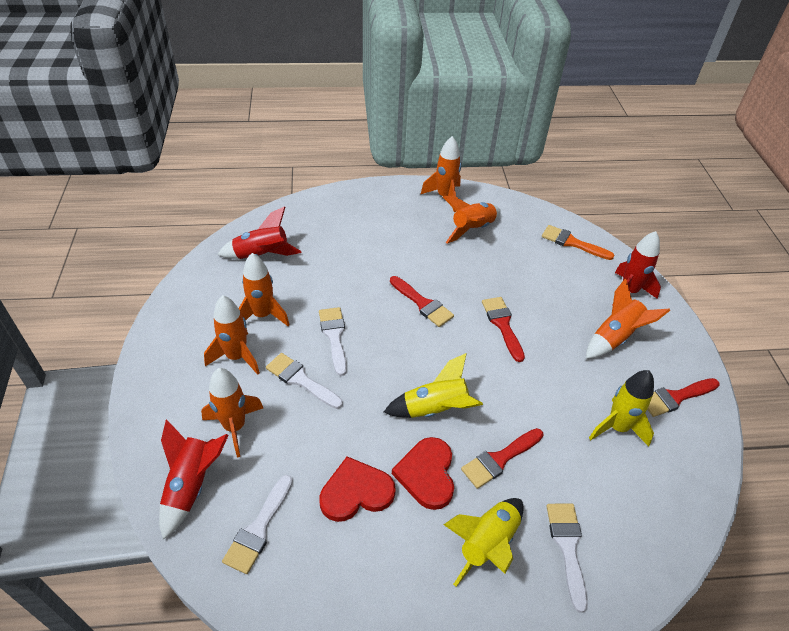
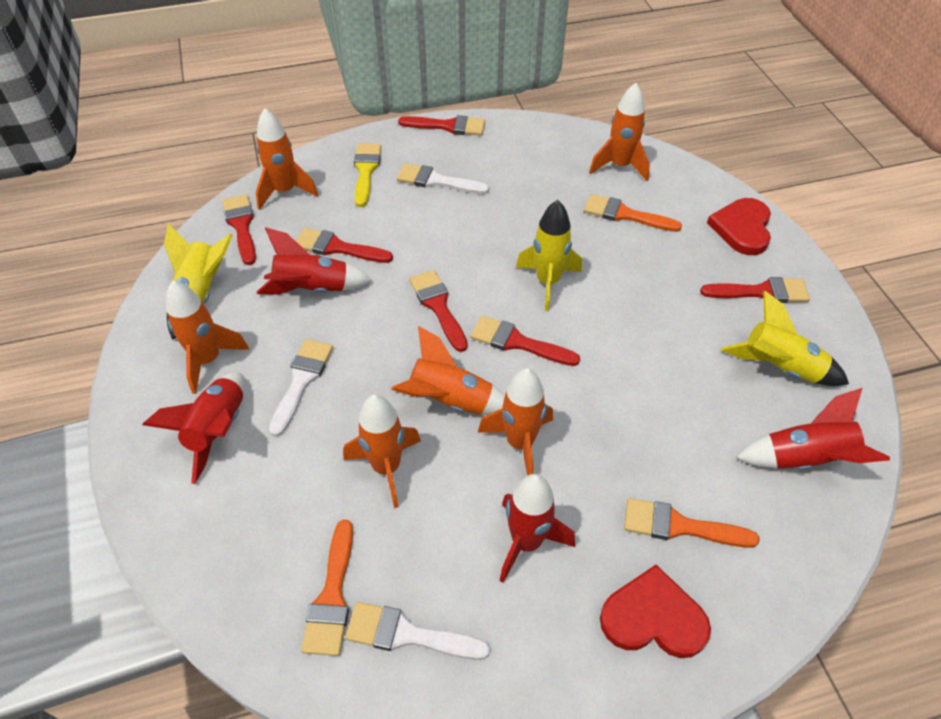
orange brush: 1 -> 3
red brush: 4 -> 6
red rocket: 3 -> 4
white brush: 4 -> 3
yellow brush: 0 -> 1

